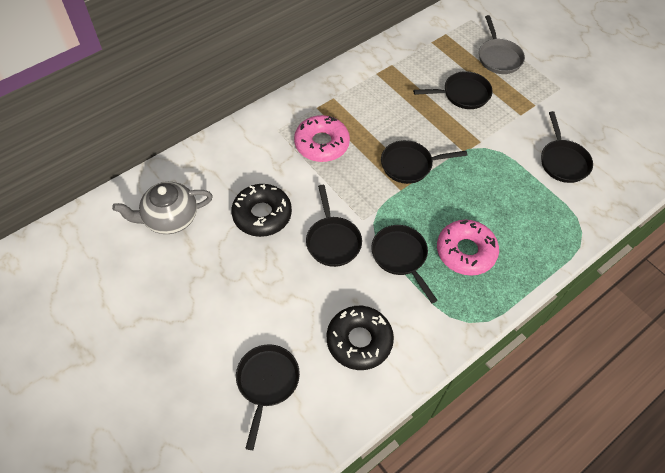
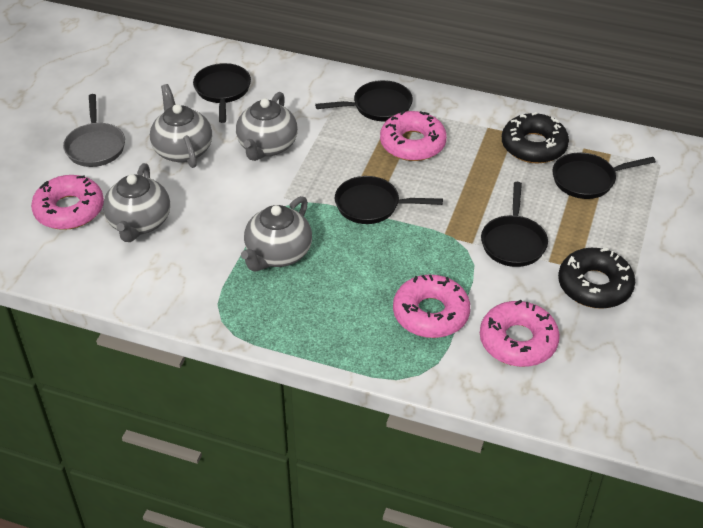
black pan: 6 -> 5
grey teapot: 1 -> 4
pink donut: 2 -> 4

